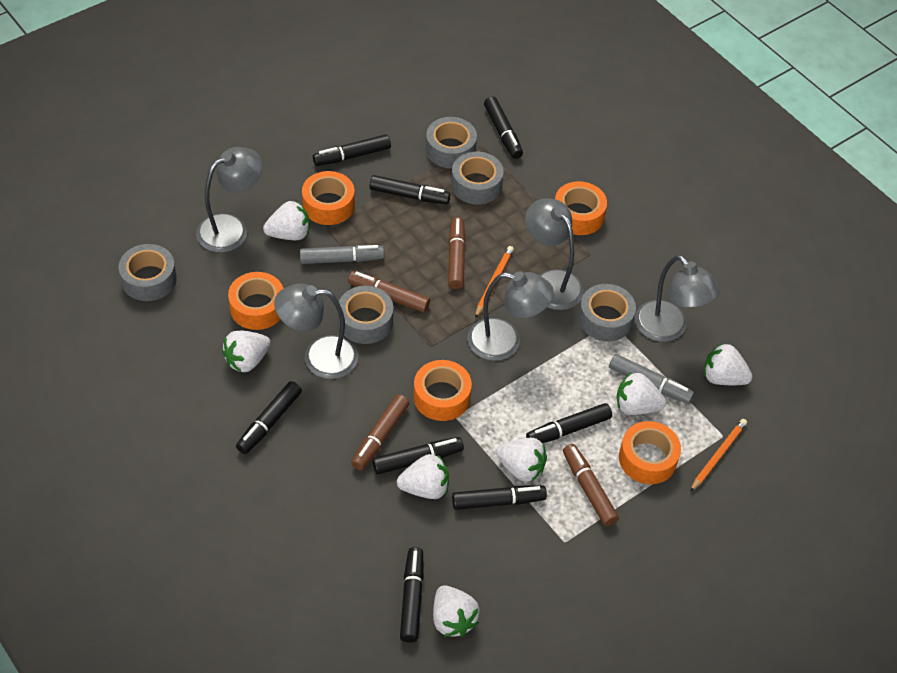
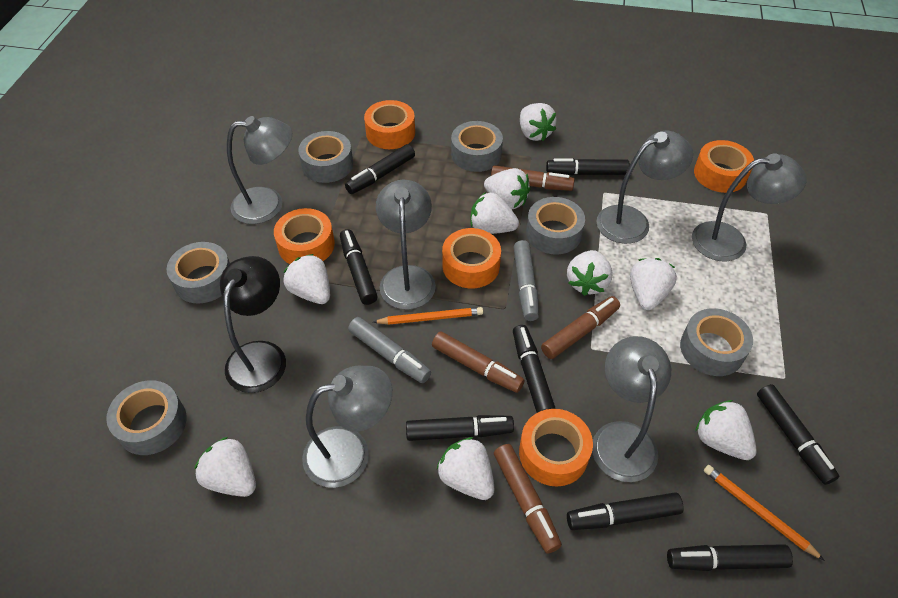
black lamp: 0 -> 1
grey lamp: 5 -> 6
grey tape: 5 -> 6
white strawberry: 7 -> 9

